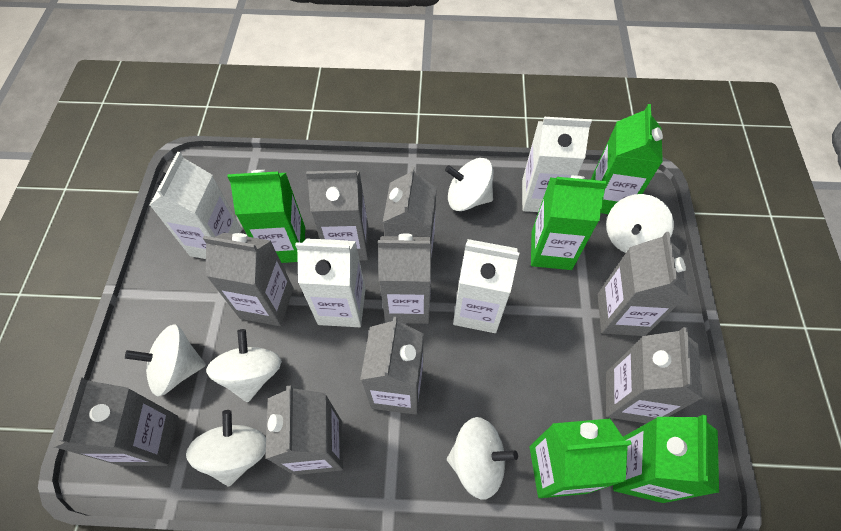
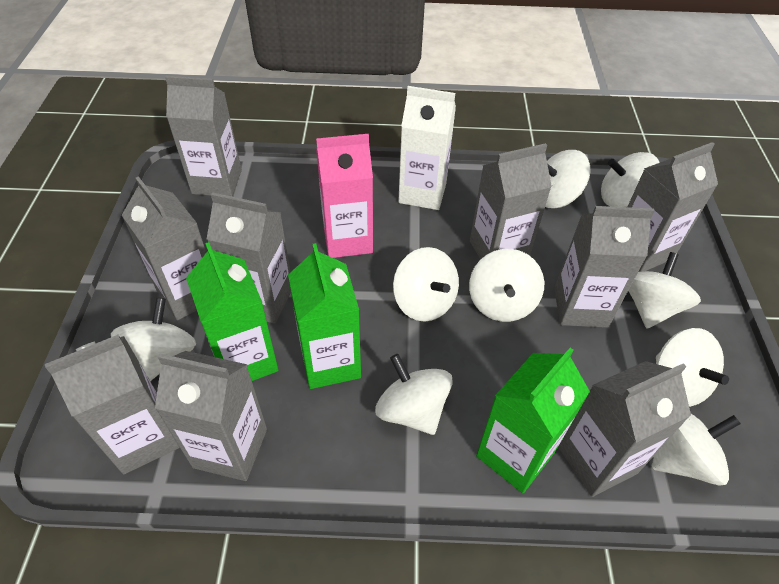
green carton: 5 -> 3
pink carton: 0 -> 1
white carton: 4 -> 1
white spinning top: 6 -> 9

